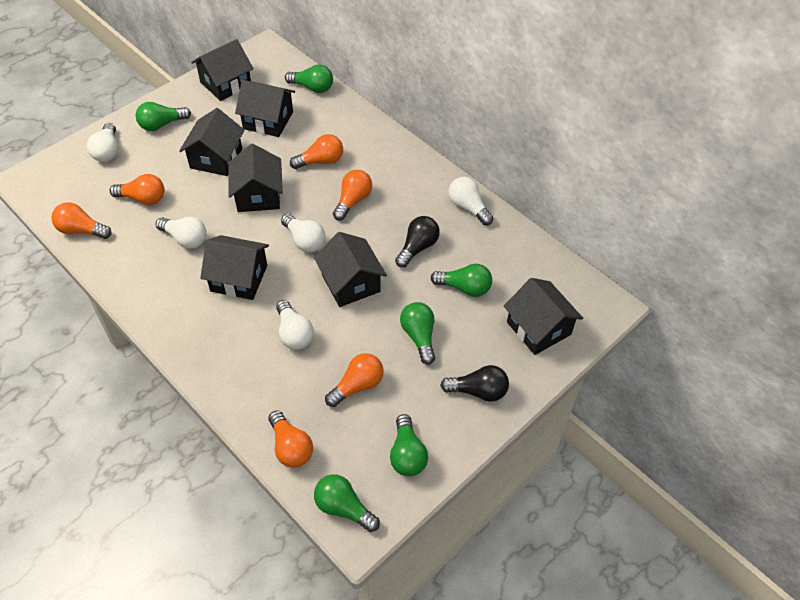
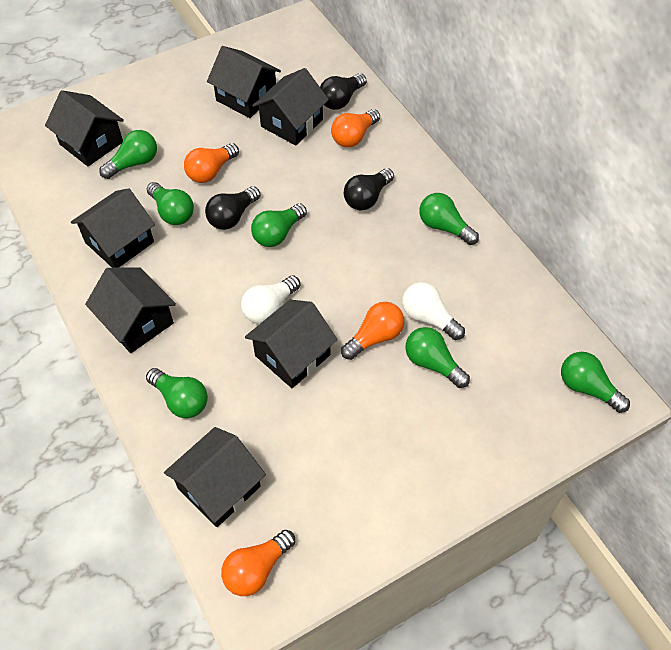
black light bulb: 2 -> 3
green light bulb: 6 -> 7
orange light bulb: 6 -> 4
white light bulb: 5 -> 2

